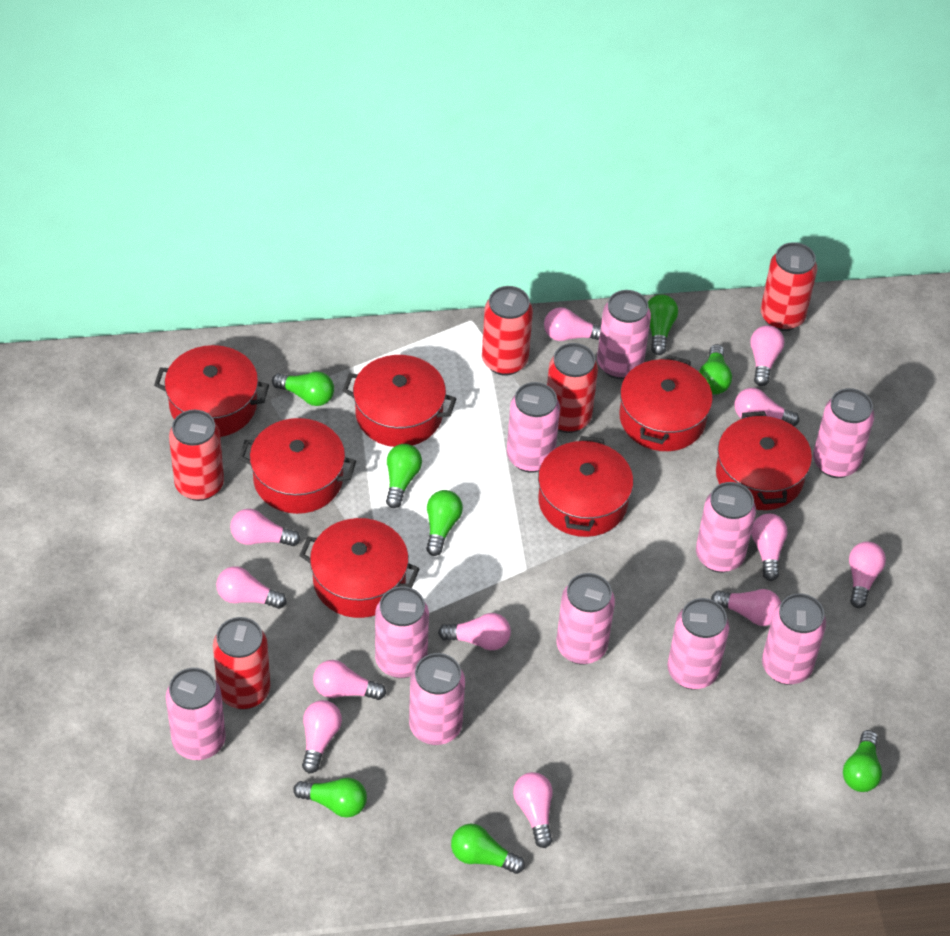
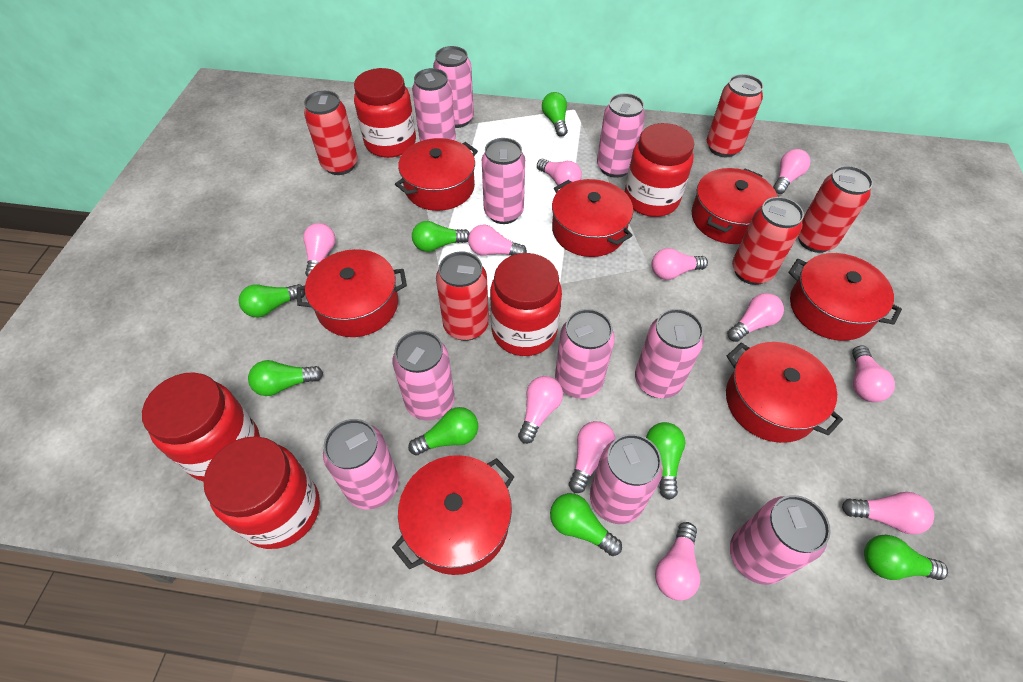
pink light bulb: 12 -> 11
red jar: 0 -> 5

